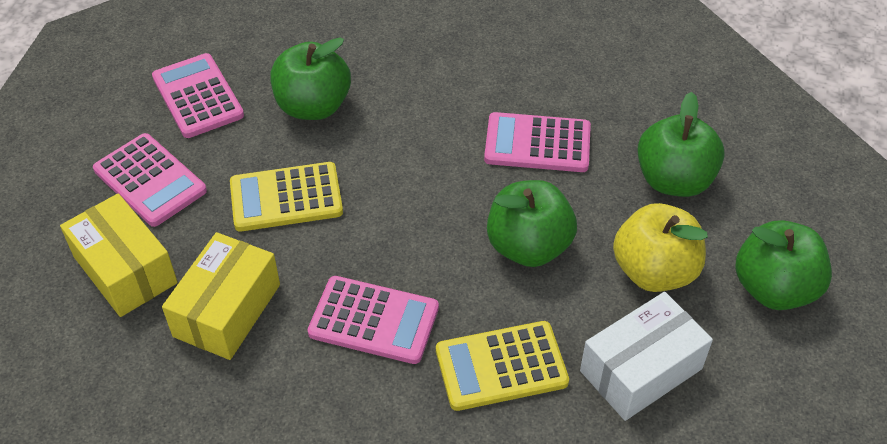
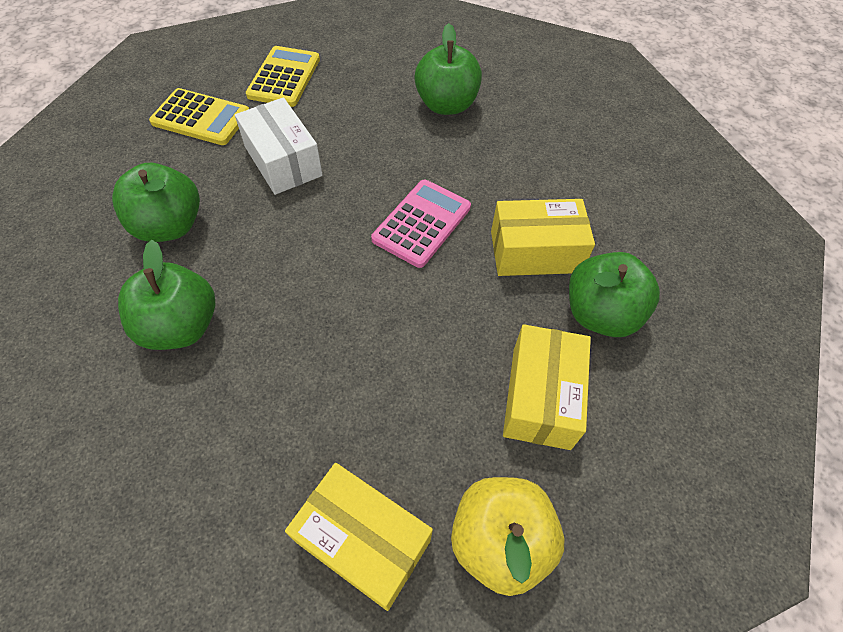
pink calculator: 4 -> 1
yellow box: 2 -> 3

